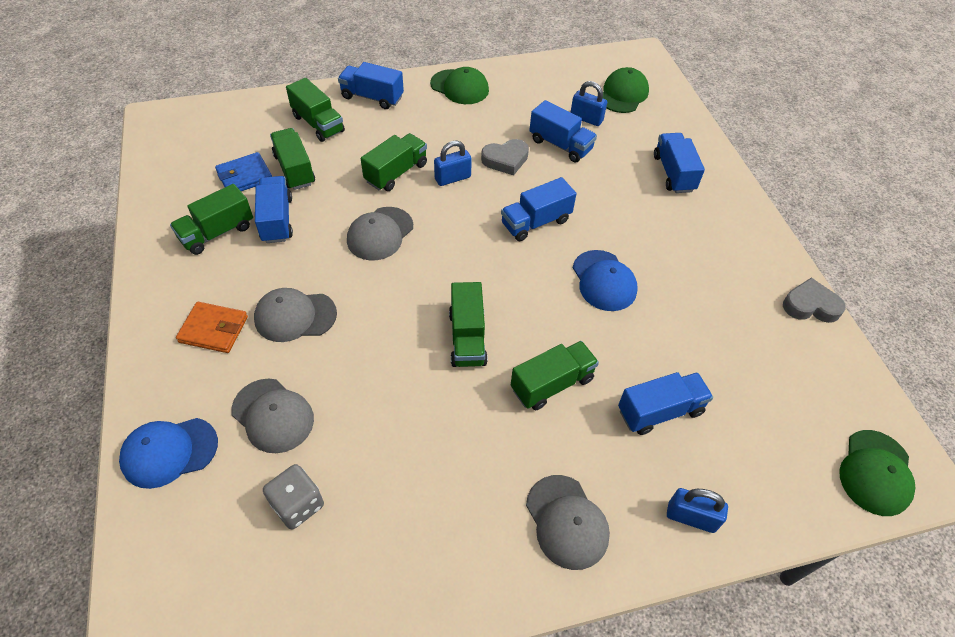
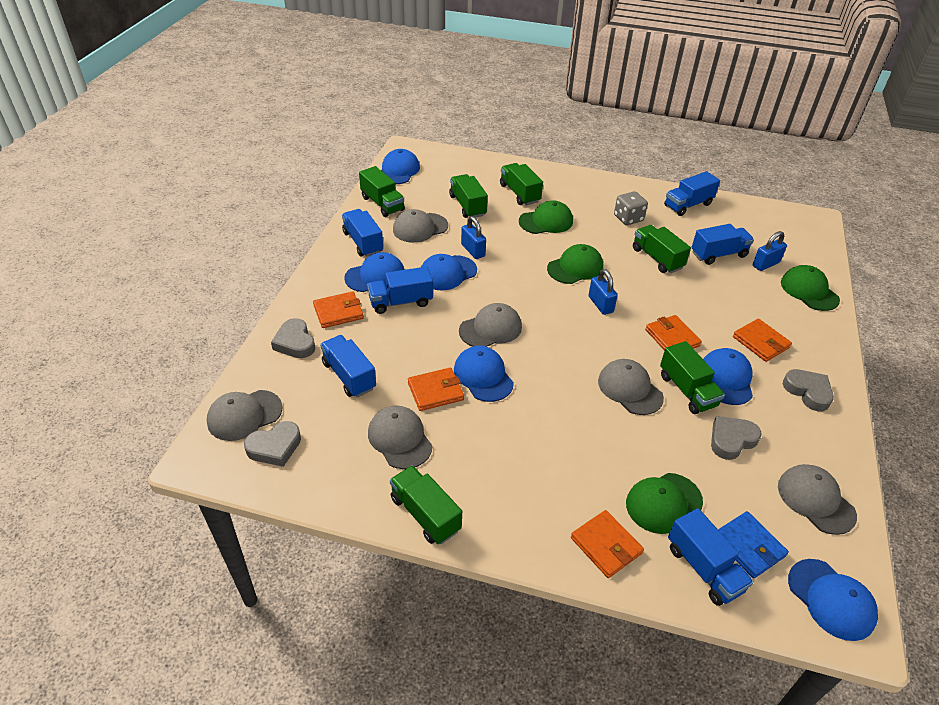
blue cap: 2 -> 6
green cap: 3 -> 4
grey cap: 4 -> 6
grey heart: 2 -> 4
orange wallet: 1 -> 5

